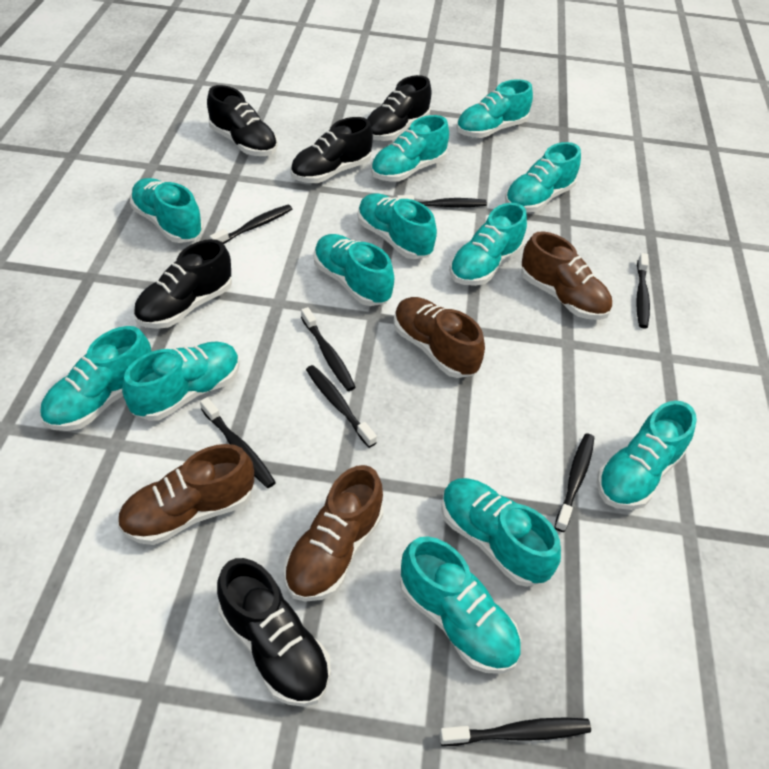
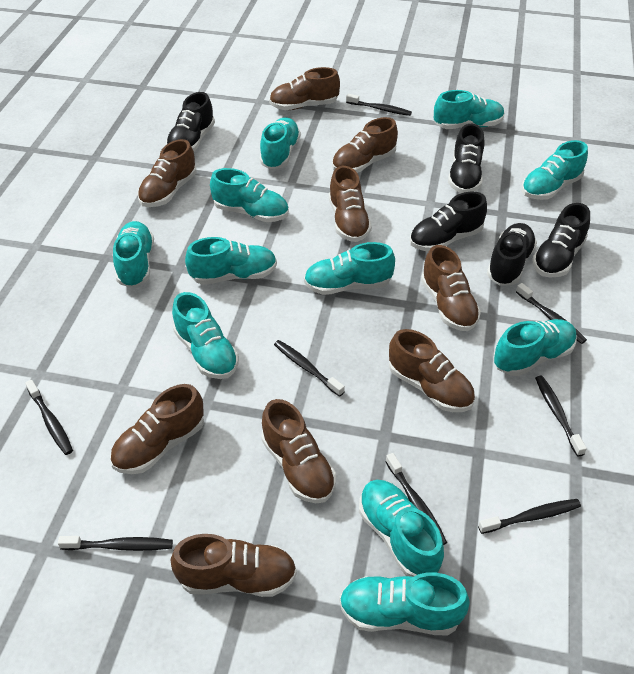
brown shoe: 4 -> 9
turquoise shoe: 12 -> 11

